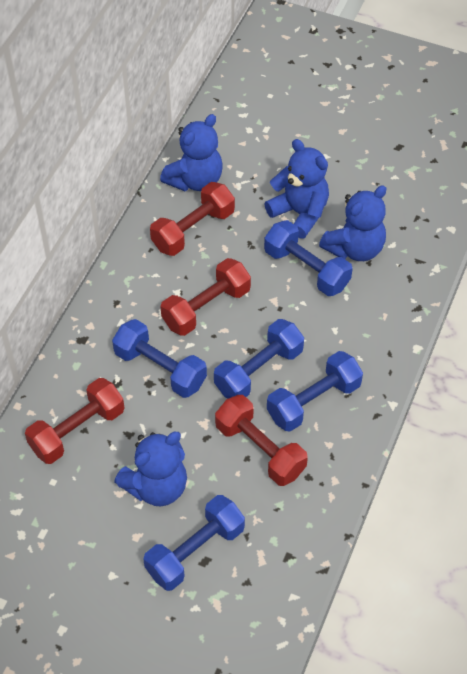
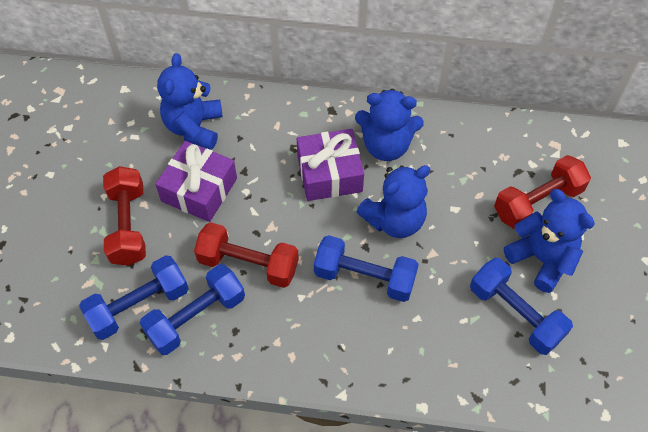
blue dumbbell: 5 -> 4
purple gift: 0 -> 2
red dumbbell: 4 -> 3

